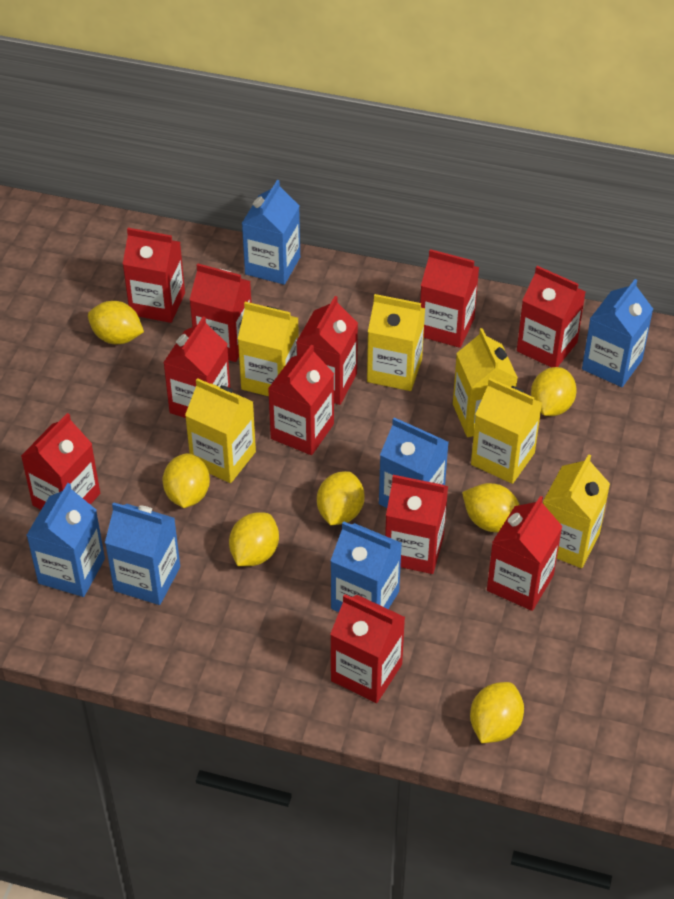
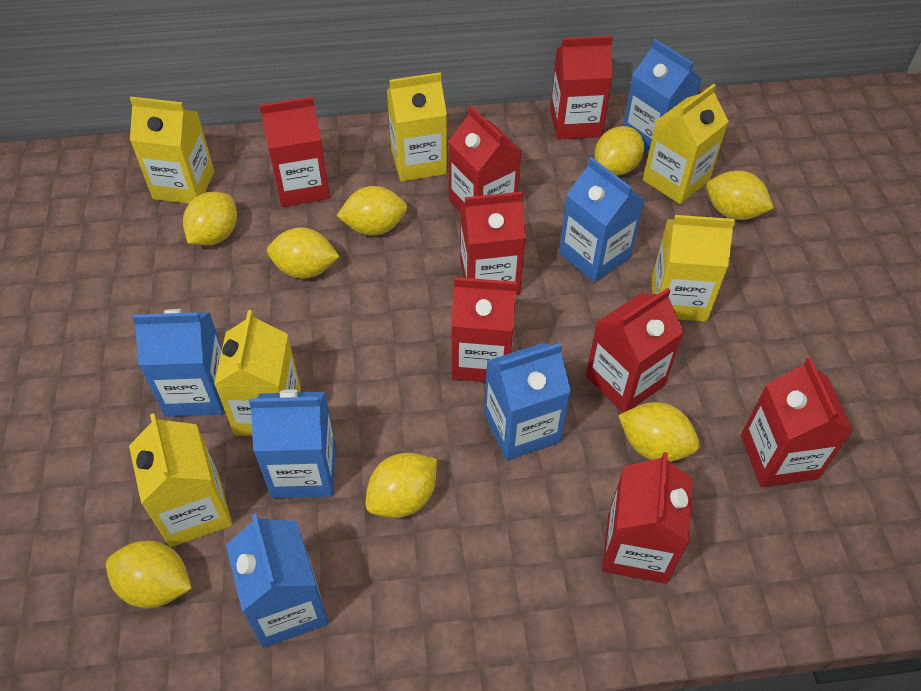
red carton: 11 -> 8
yellow lemon: 7 -> 8

